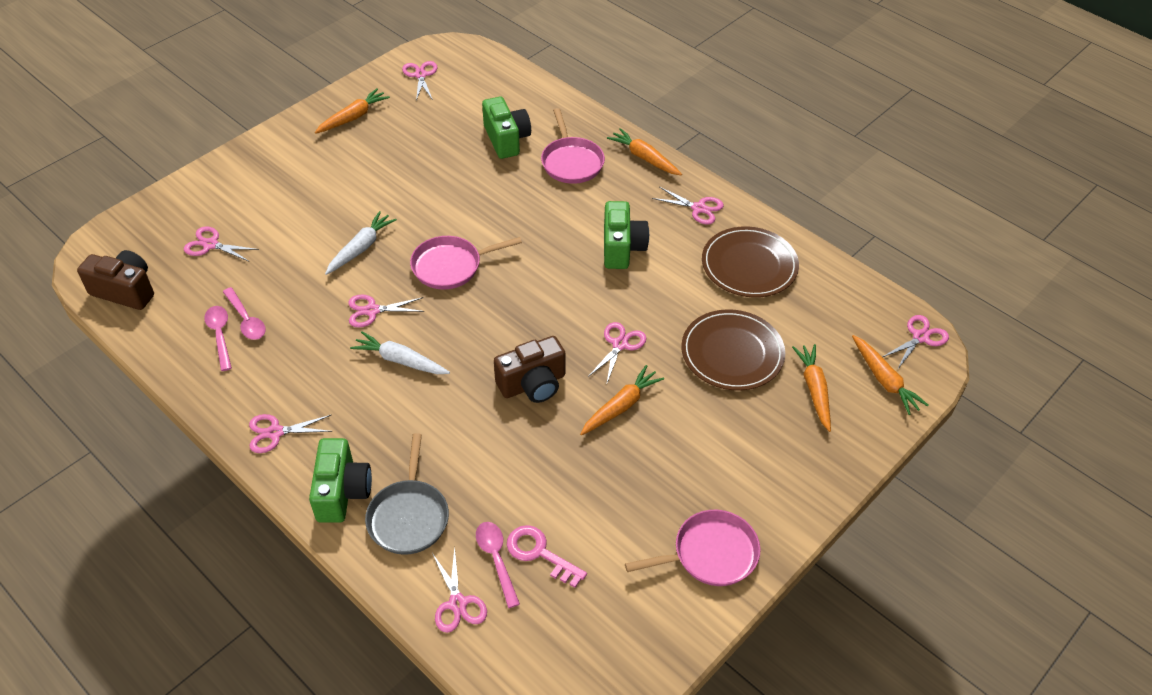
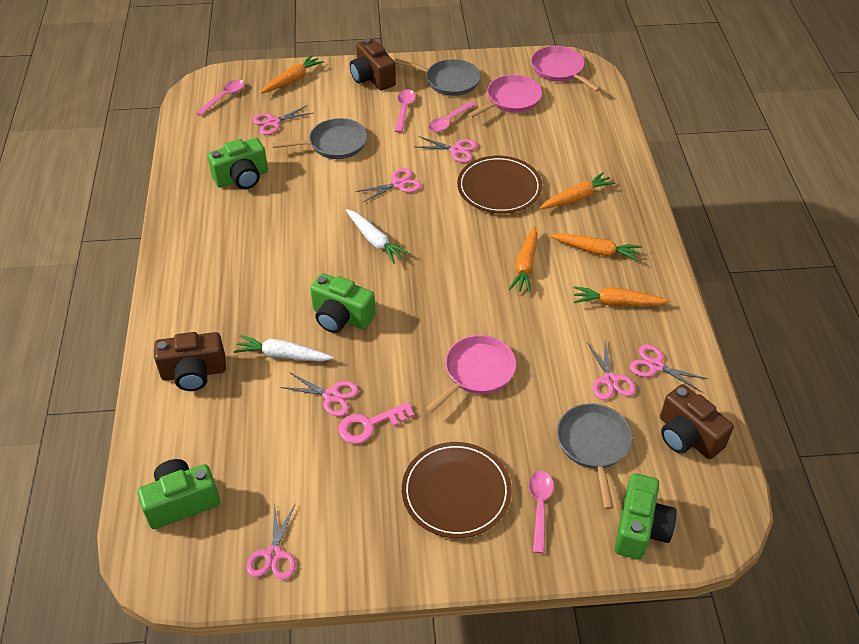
brown camera: 2 -> 3
green camera: 3 -> 4
grey pan: 1 -> 3
pink scissors: 8 -> 7
pink spoon: 3 -> 4

